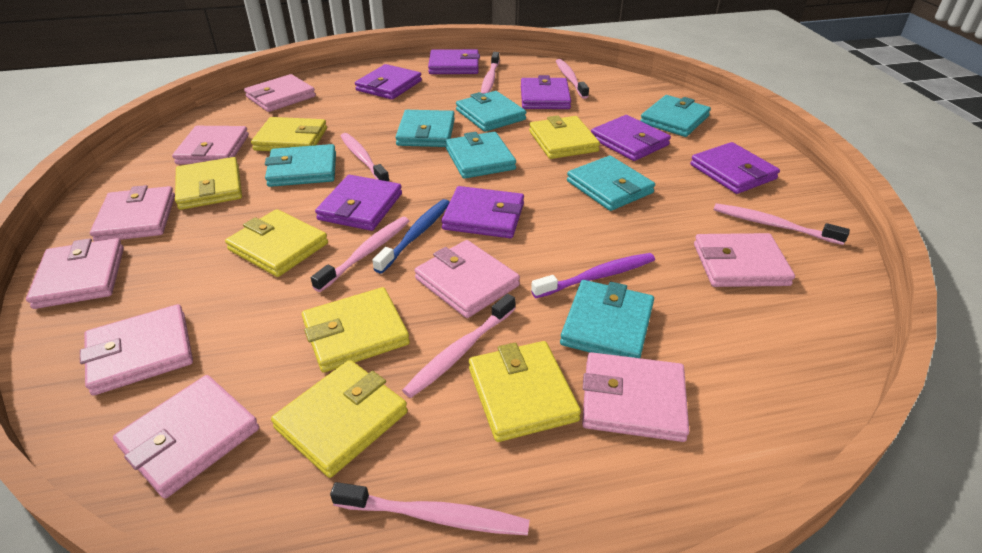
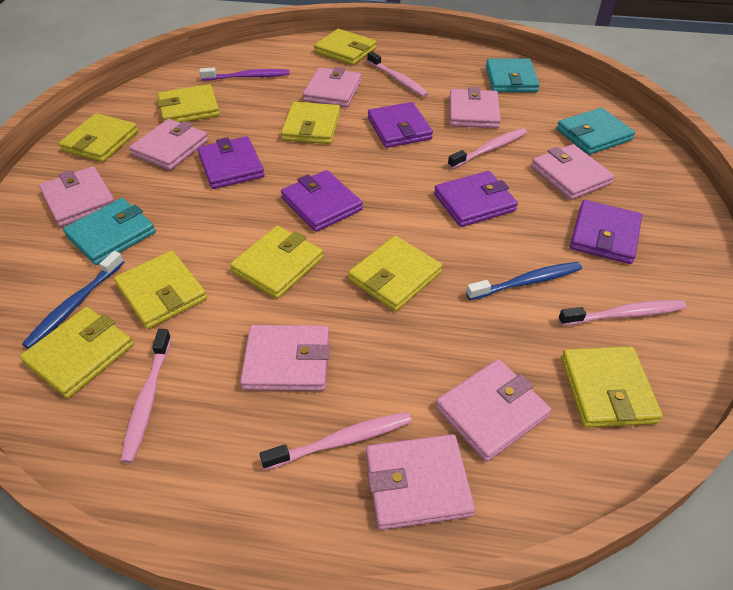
blue toothbrush: 1 -> 2
pink toothbrush: 7 -> 5
pink wallet: 9 -> 8
purple wallet: 7 -> 5
turquoise wallet: 7 -> 3
yellow wallet: 7 -> 9

